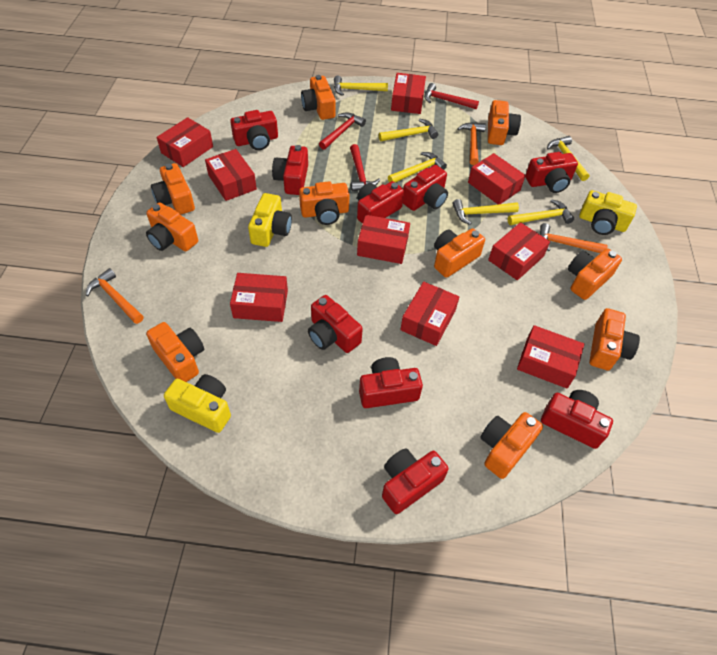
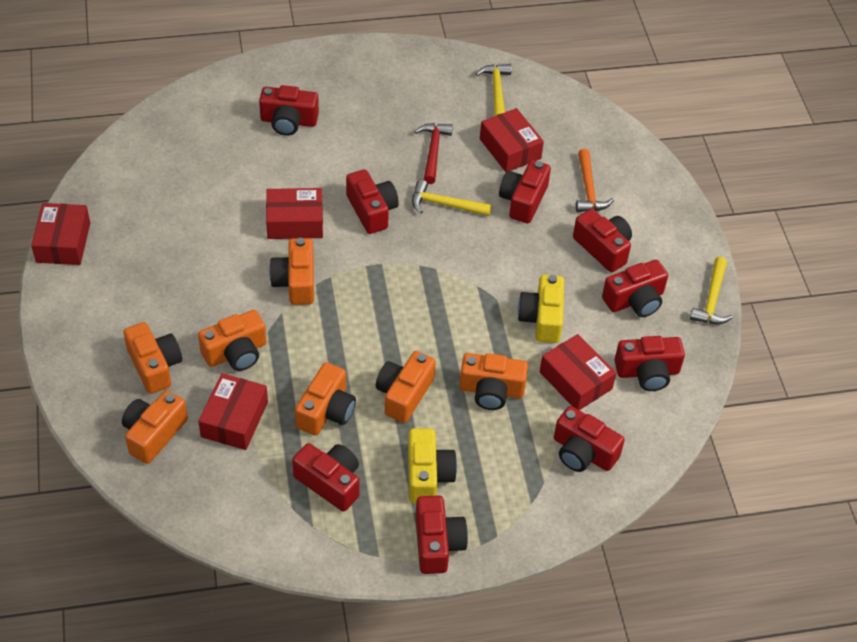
orange camera: 10 -> 7
orange hammer: 3 -> 1
red box: 9 -> 5
red hammer: 3 -> 1
yellow camera: 3 -> 2
yellow hammer: 6 -> 3

